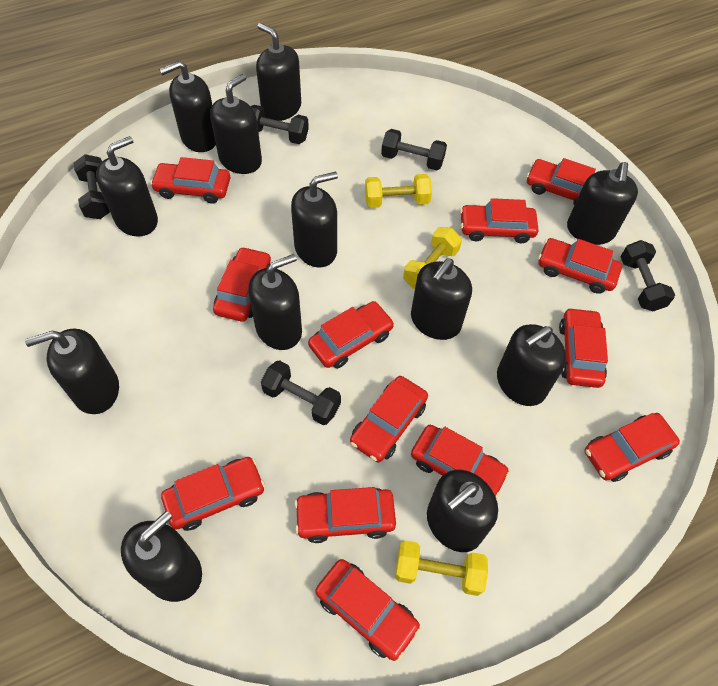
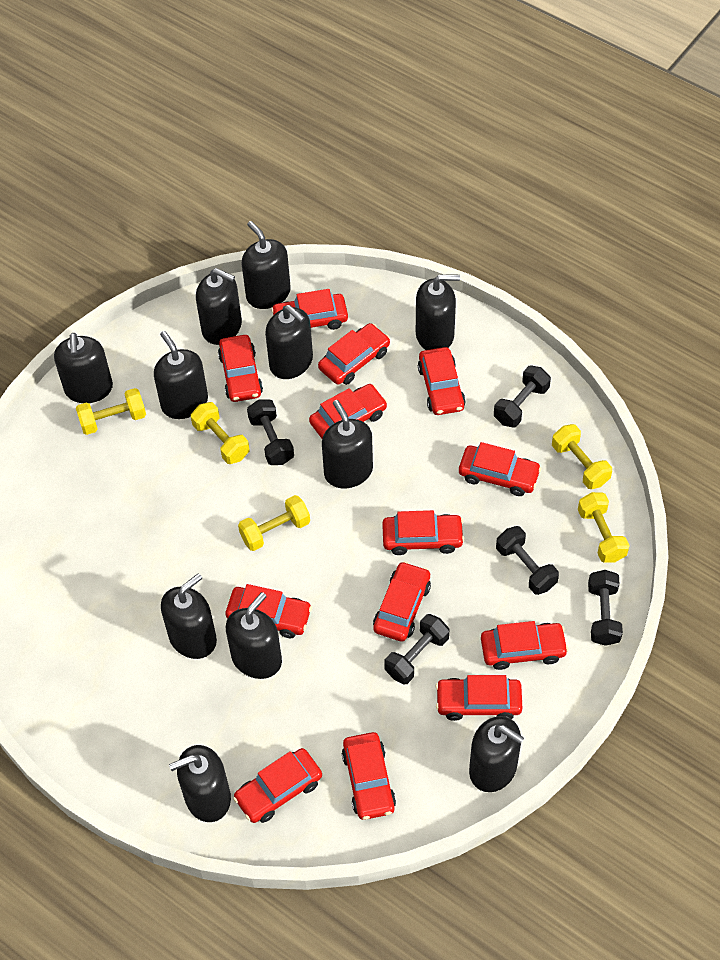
black soap dispenser: 12 -> 11
yellow dumbbell: 3 -> 5

